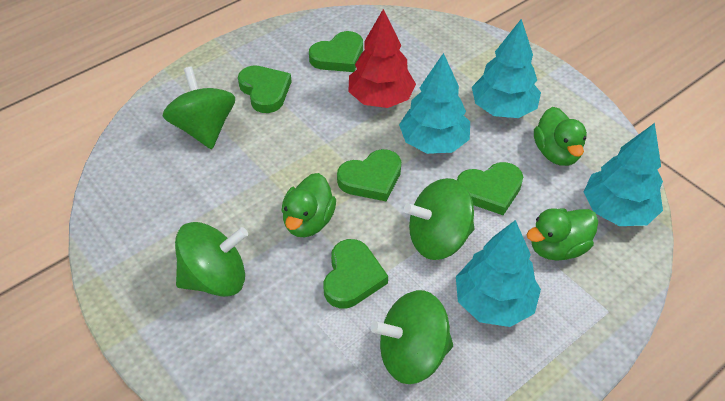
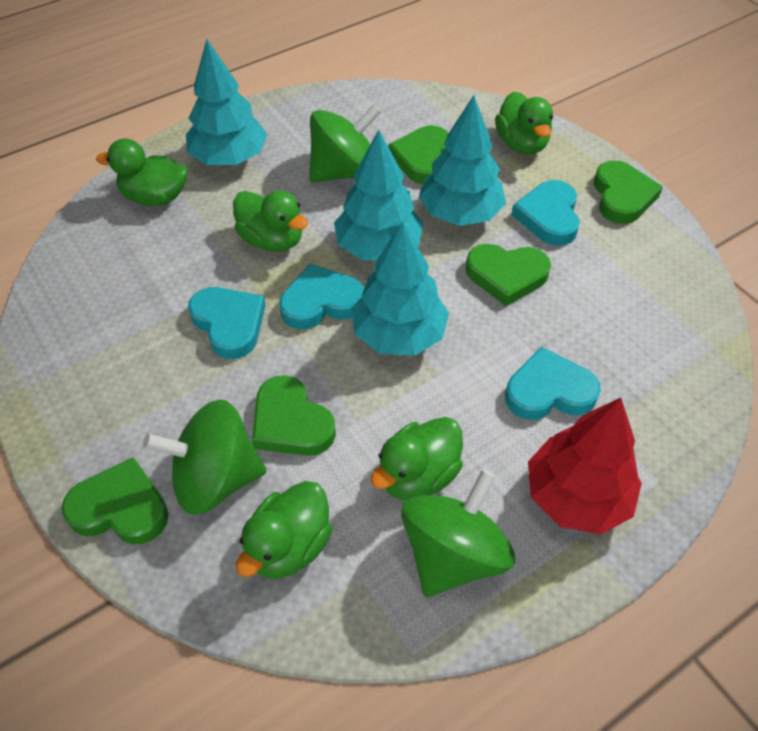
green duck: 3 -> 5
green spinning top: 4 -> 3
turquoise heart: 0 -> 4

